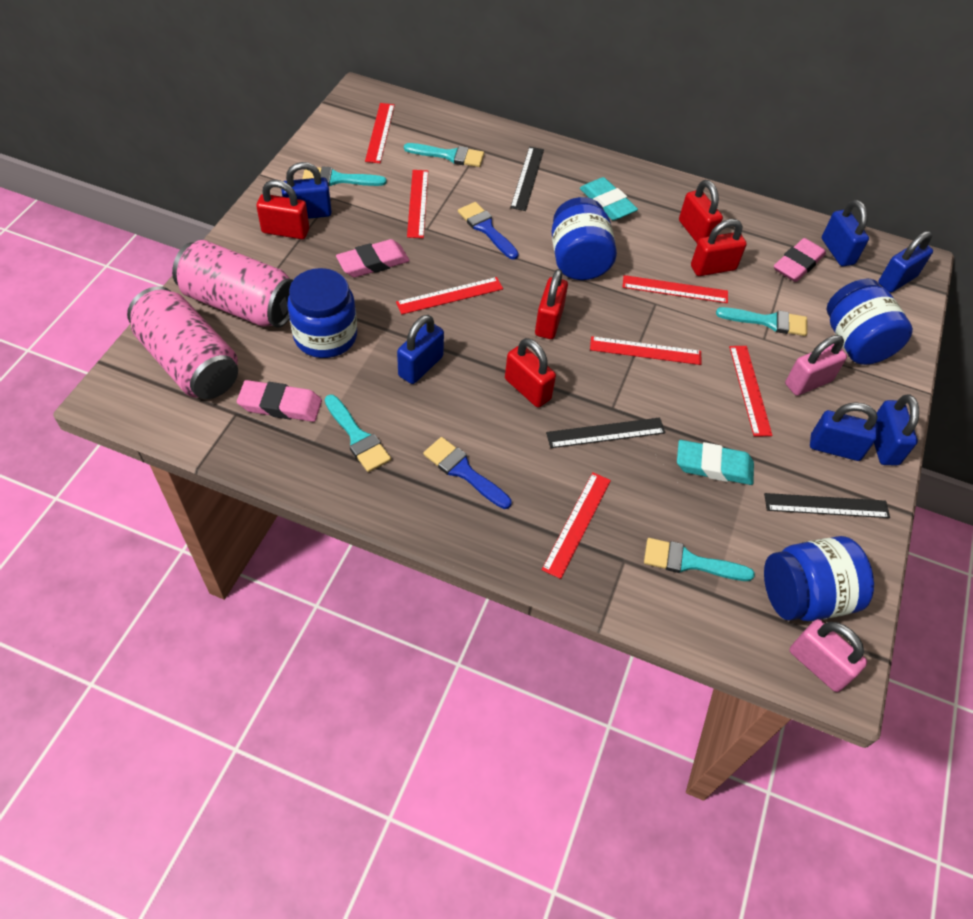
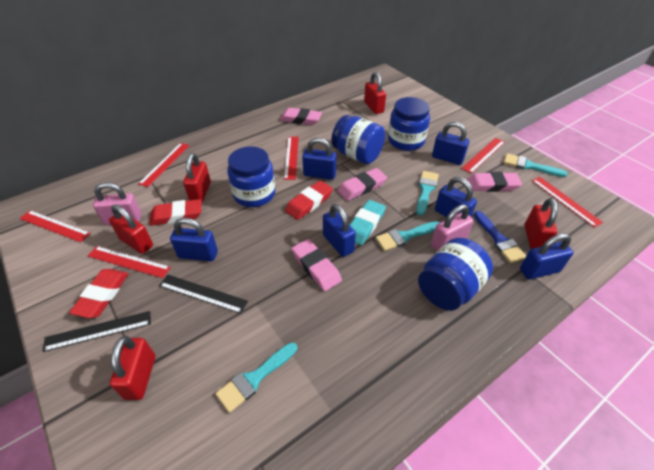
black ruler: 3 -> 2
blue brush: 2 -> 1
pink can: 2 -> 0
pink eraser: 3 -> 4
red eraser: 0 -> 3
red ruler: 7 -> 6
turquoise brush: 5 -> 4
turquoise eraser: 2 -> 1

